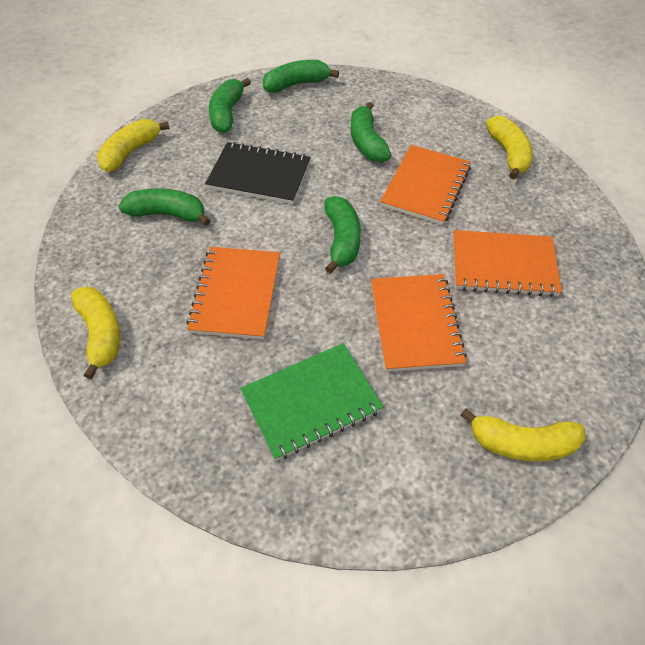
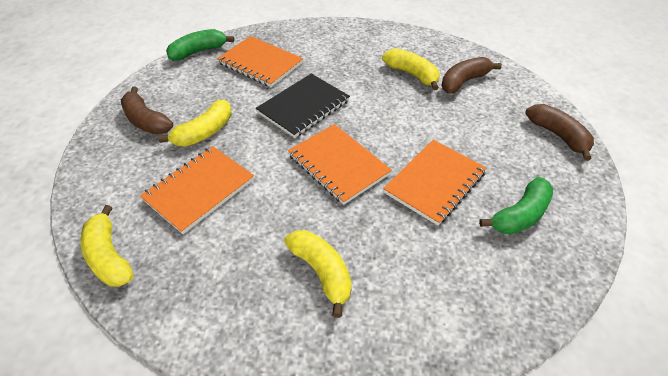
brown banana: 0 -> 3
green banana: 5 -> 2
green notebook: 1 -> 0

